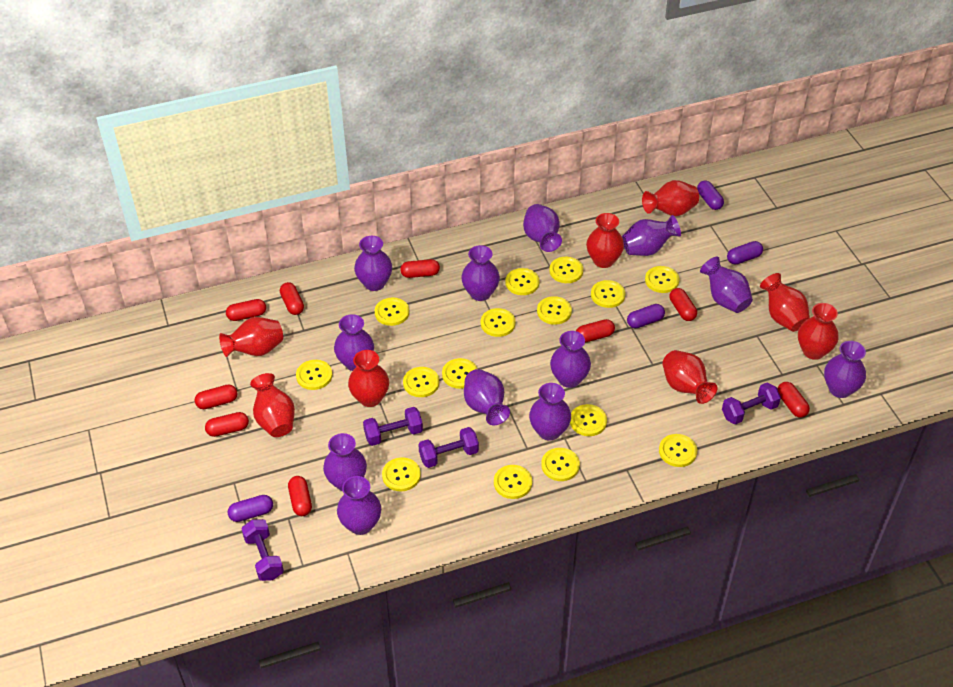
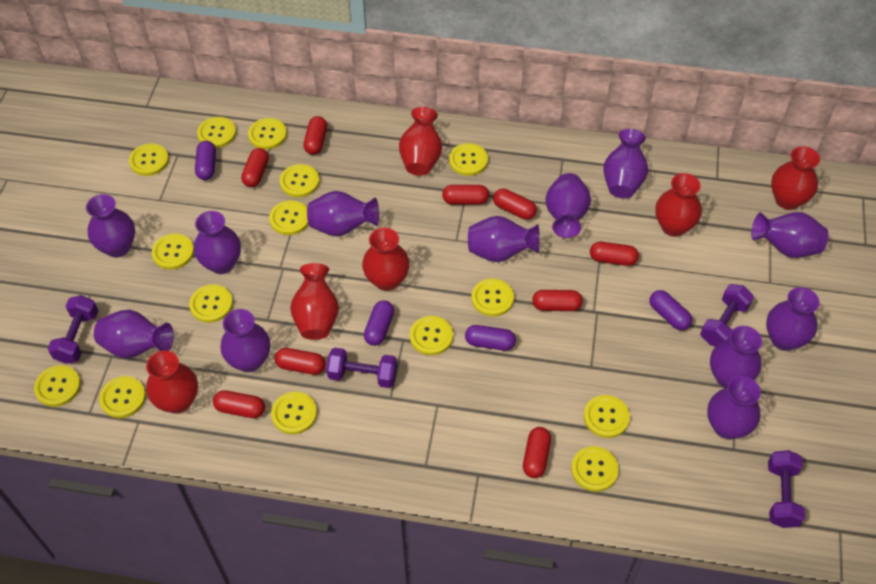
red vase: 8 -> 6

